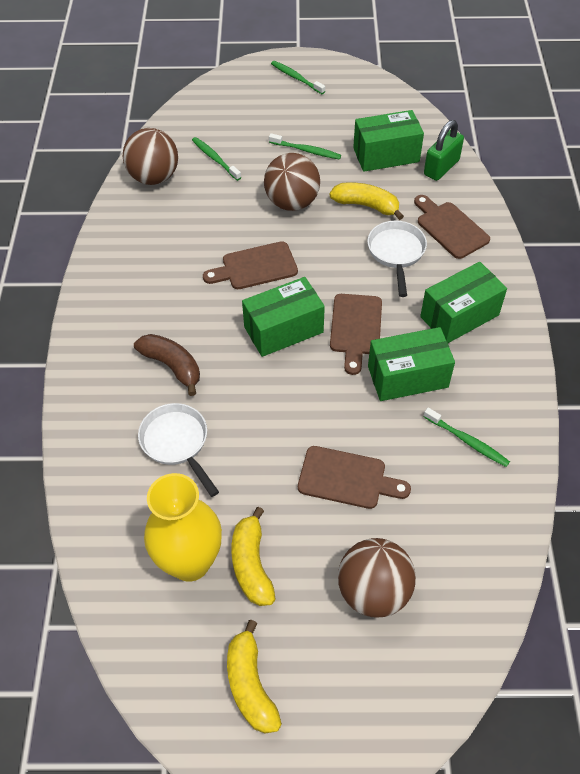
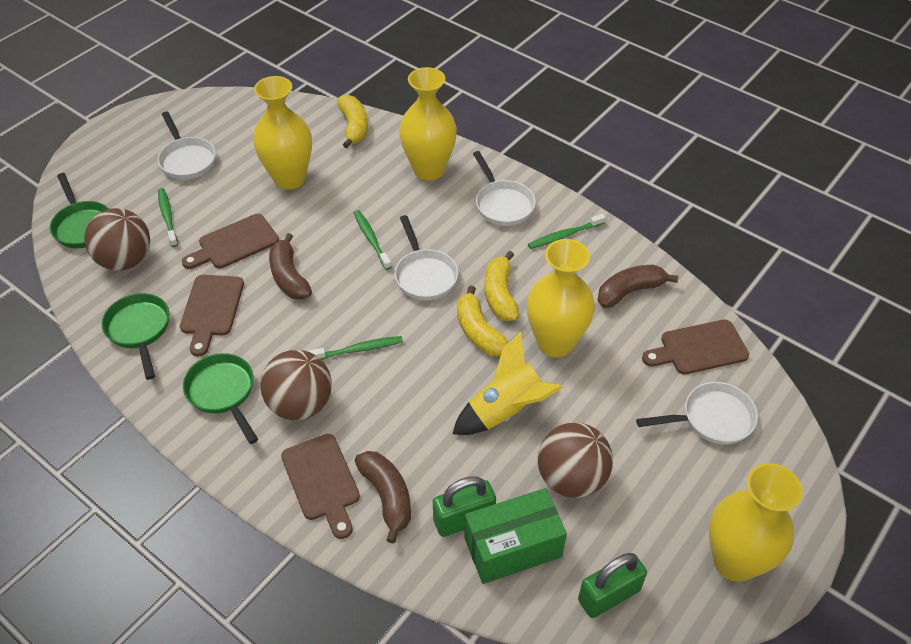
brown banana: 1 -> 3
green box: 4 -> 1
green padlock: 1 -> 2
green pan: 0 -> 3
white pan: 2 -> 4
yellow rocket: 0 -> 1
yellow vase: 1 -> 4

